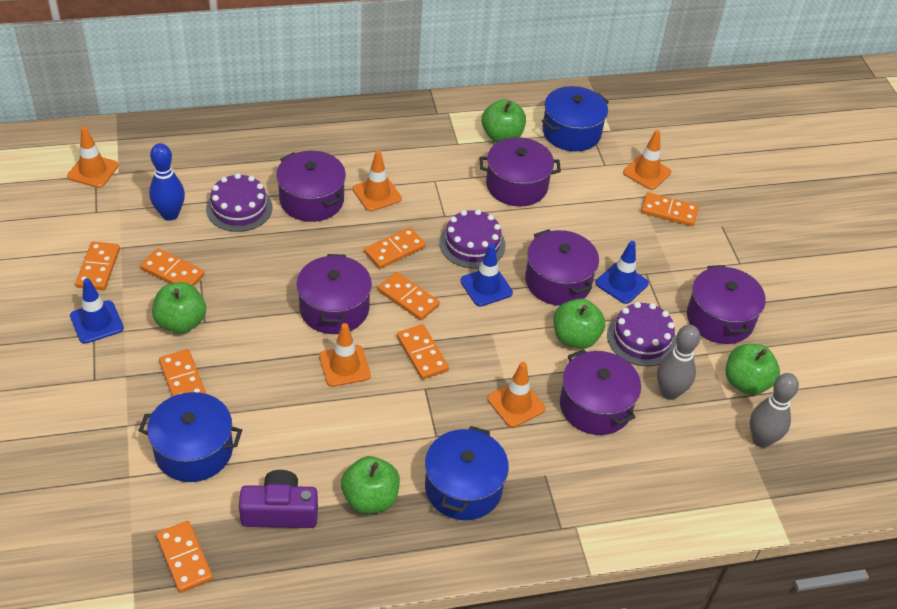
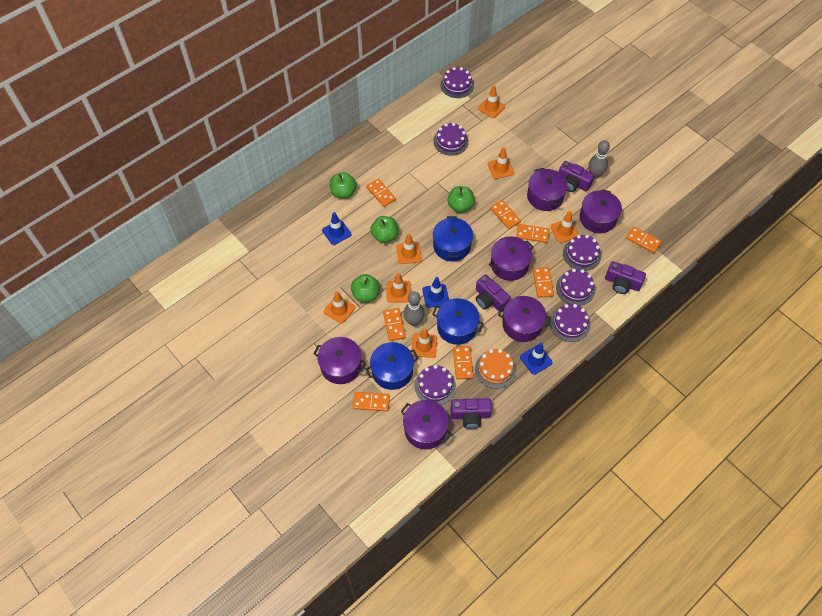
blue bowling pin: 1 -> 0
green apple: 5 -> 4
orange cake: 0 -> 1
orange traffic cone: 5 -> 7
purple cake: 3 -> 6
purple camera: 1 -> 4

